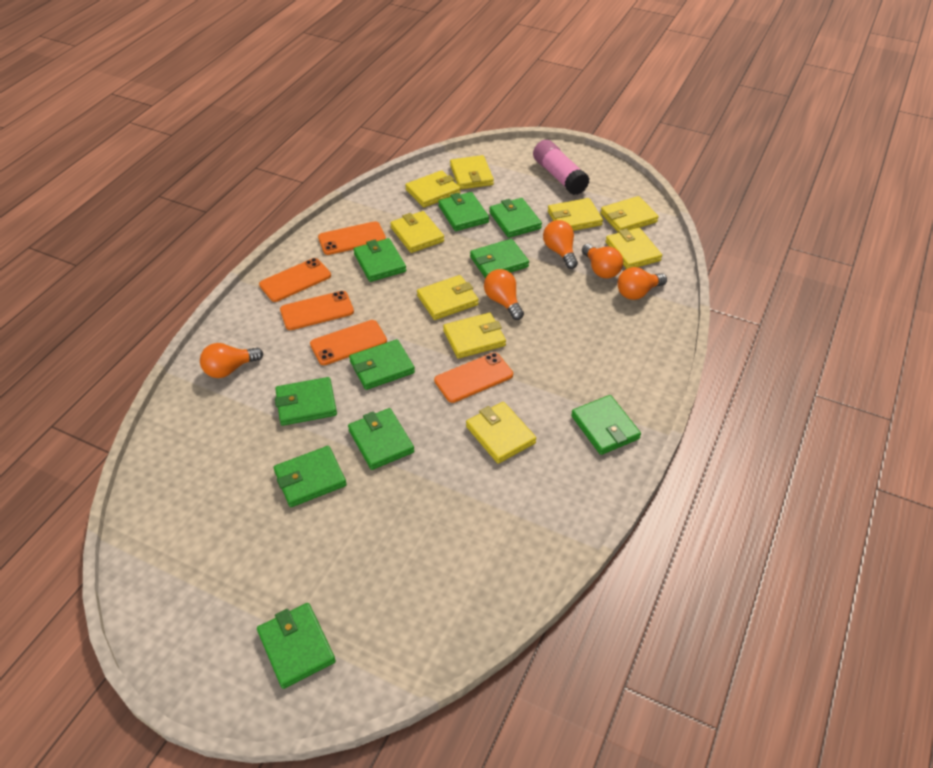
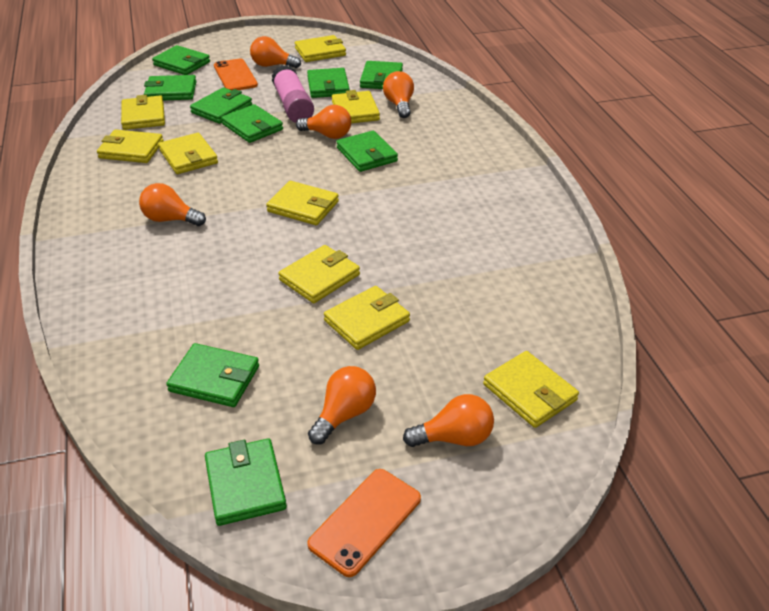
green wallet: 10 -> 9
orange light bulb: 5 -> 6
orange phone: 5 -> 2

